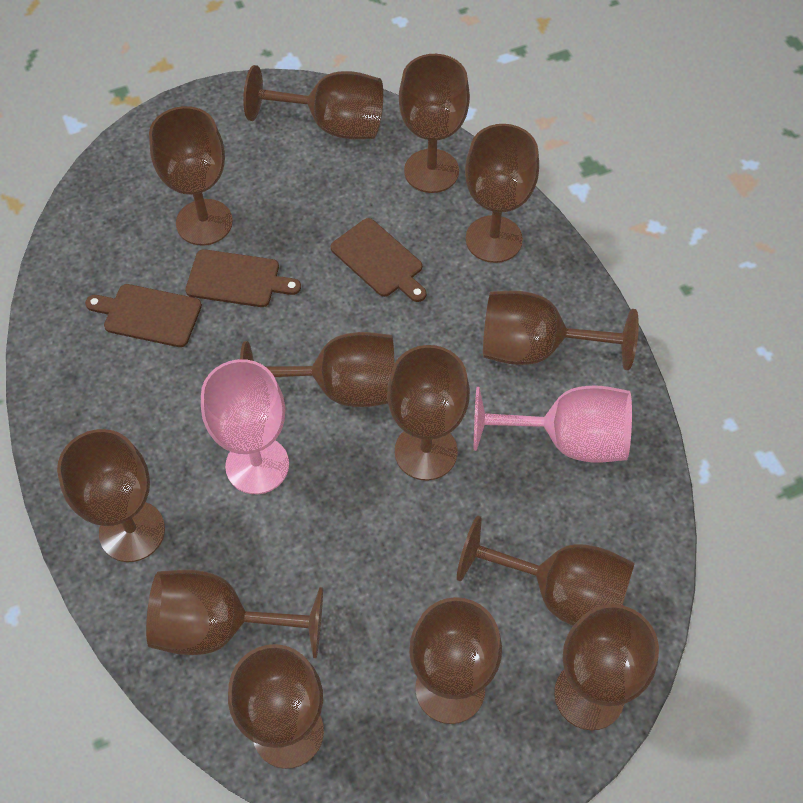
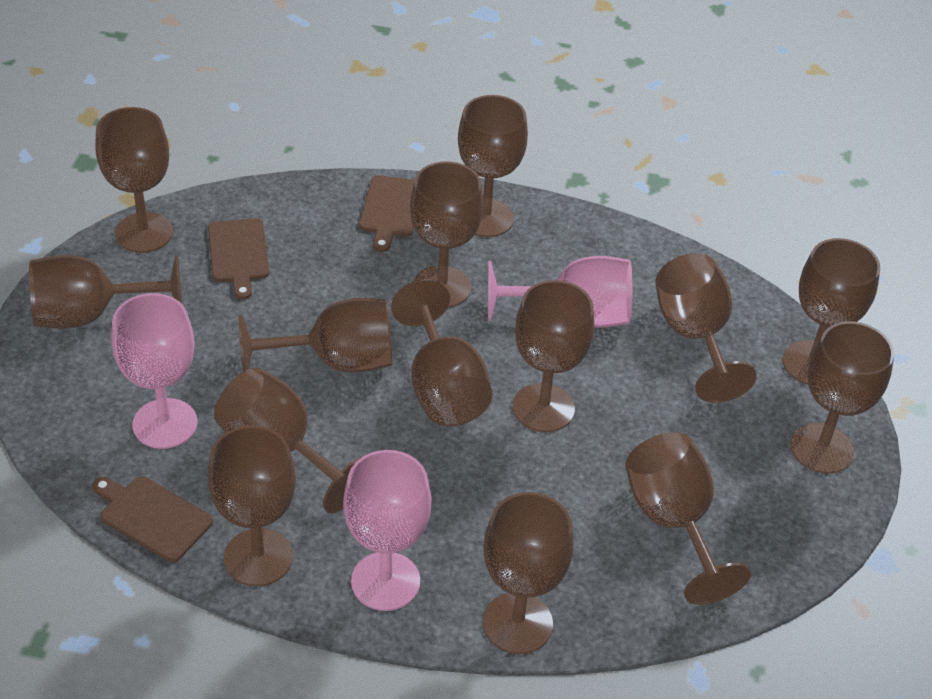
brown goblet: 13 -> 14
pink goblet: 2 -> 3

